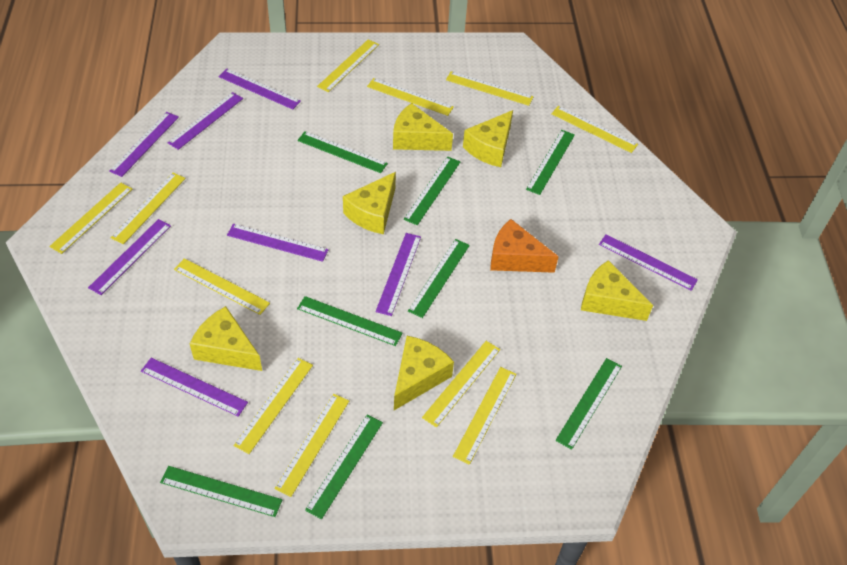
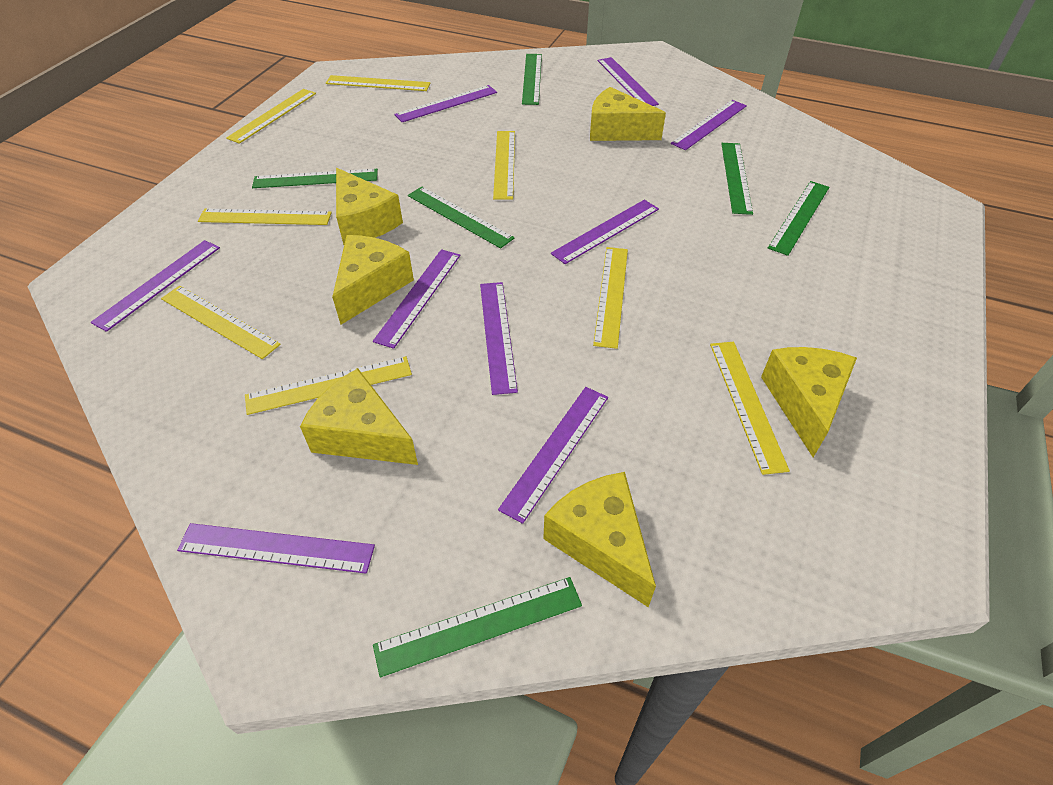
green ruler: 8 -> 6
orange cheese: 1 -> 0
purple ruler: 8 -> 9
yellow ruler: 11 -> 8

